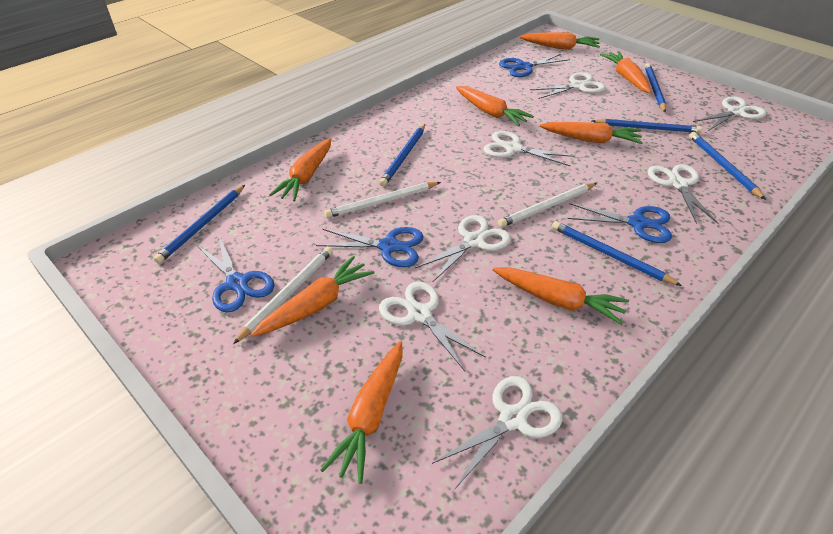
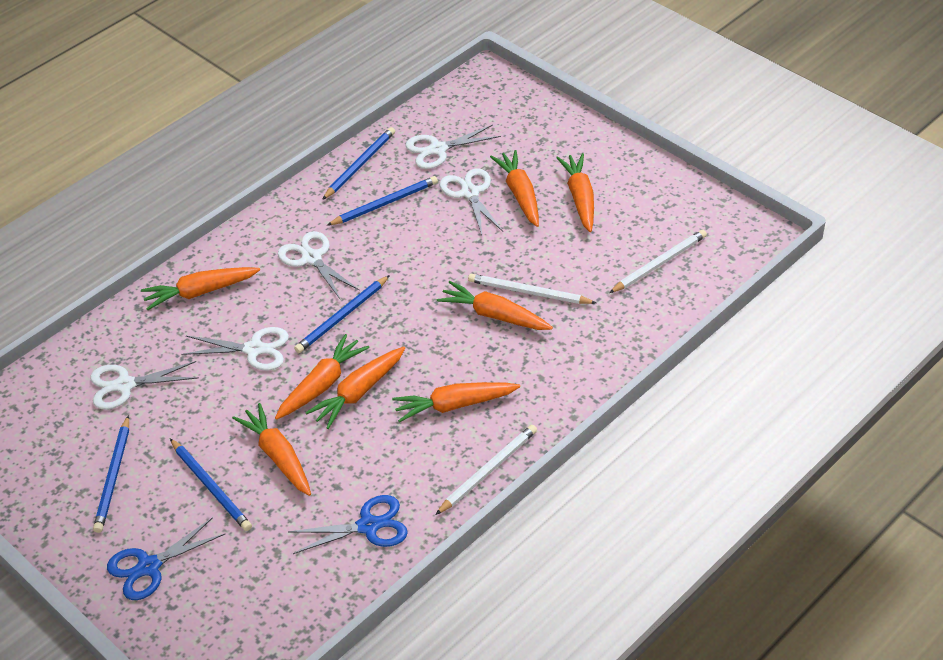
blue pencil: 6 -> 5
blue scissors: 4 -> 2
white scissors: 7 -> 5

